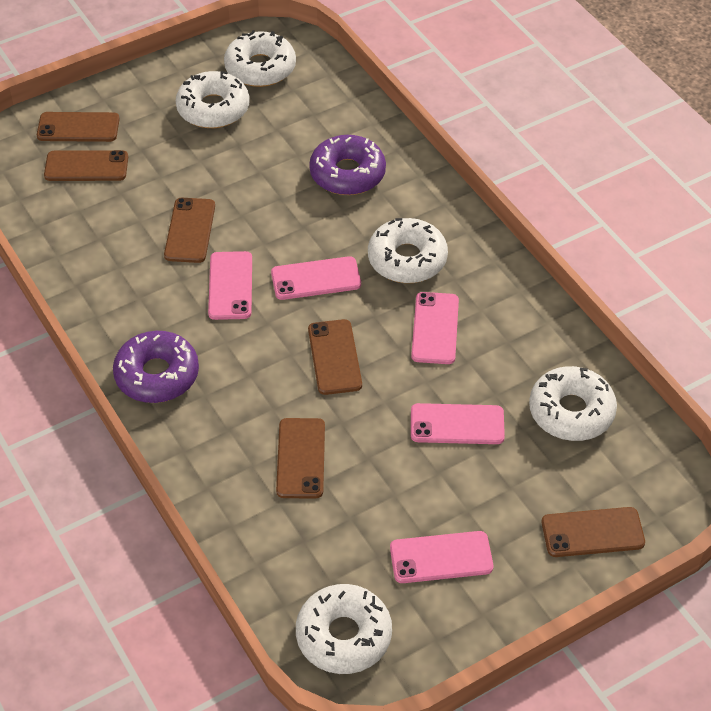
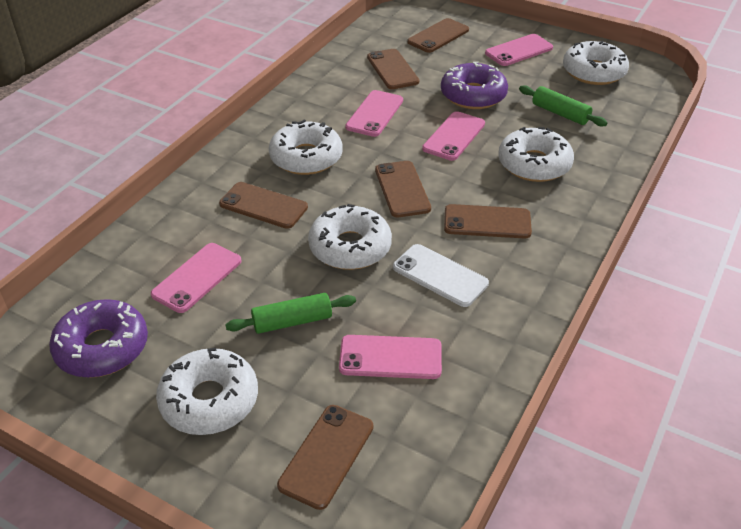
green rolling pin: 0 -> 2
white phone: 0 -> 1

